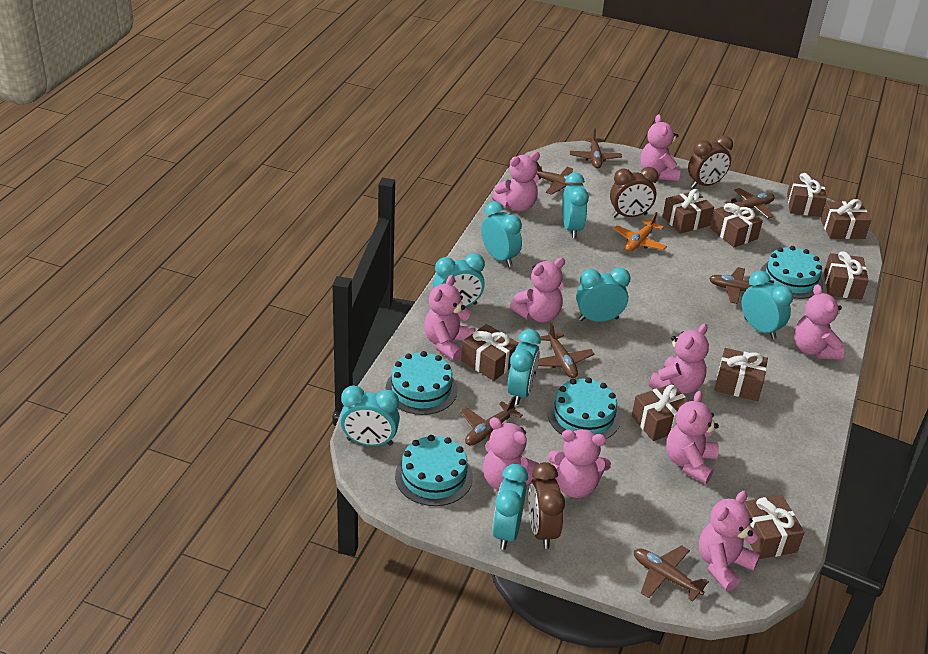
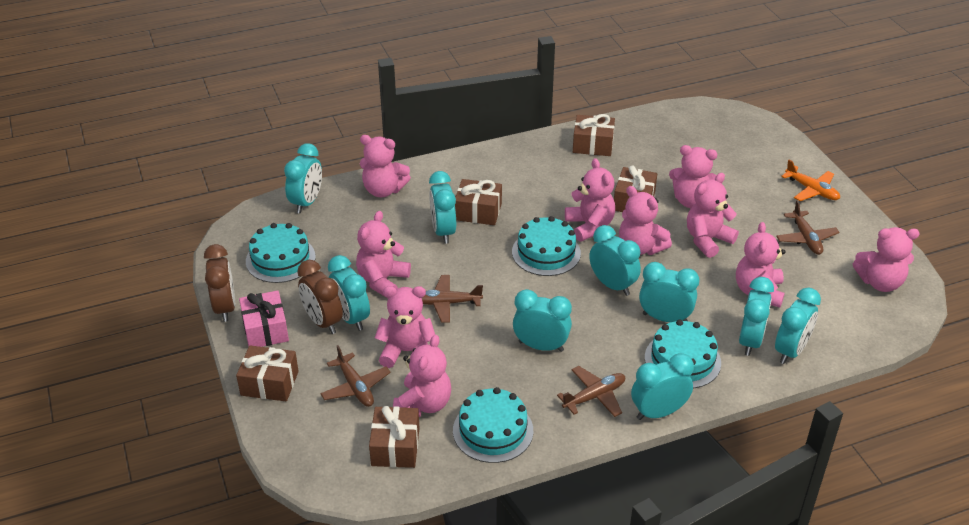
brown clock: 3 -> 2
brown gift: 9 -> 5
brown plane: 7 -> 4
pink gift: 0 -> 1
turquoise clock: 8 -> 9

